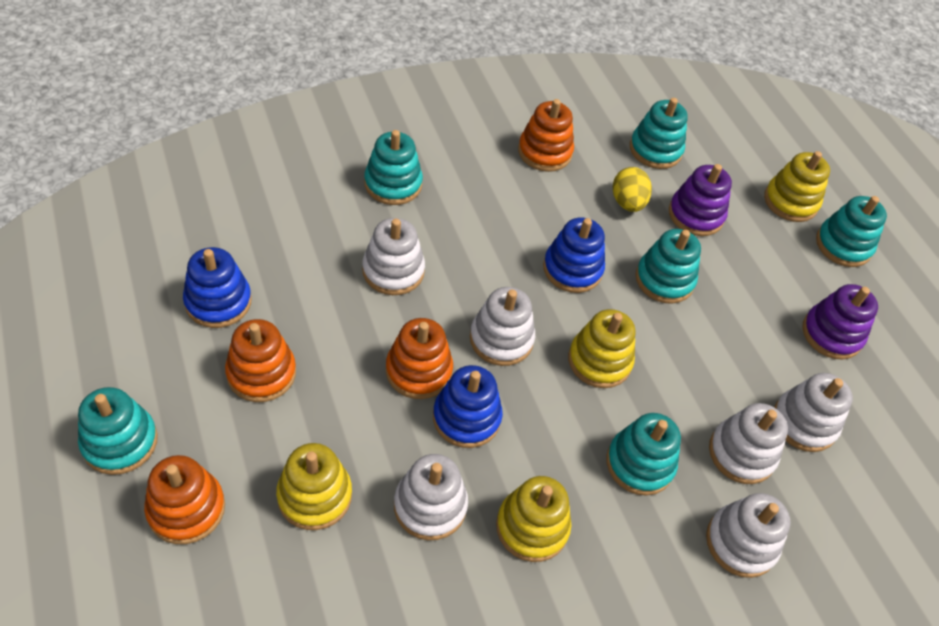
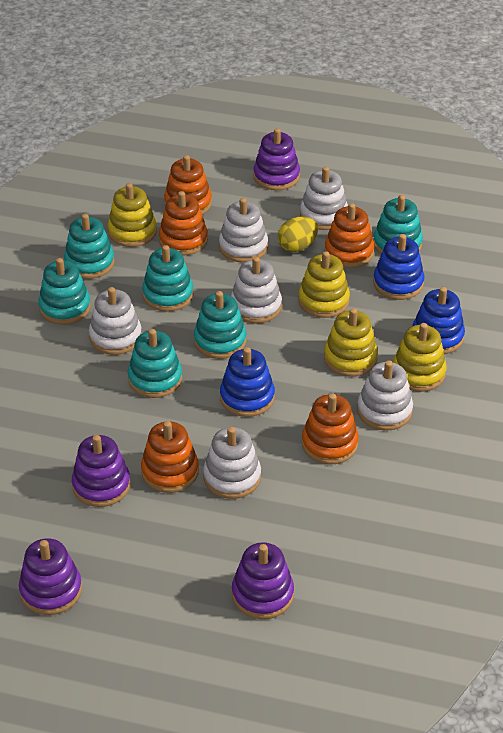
orange stacking toy: 4 -> 5
purple stacking toy: 2 -> 4

